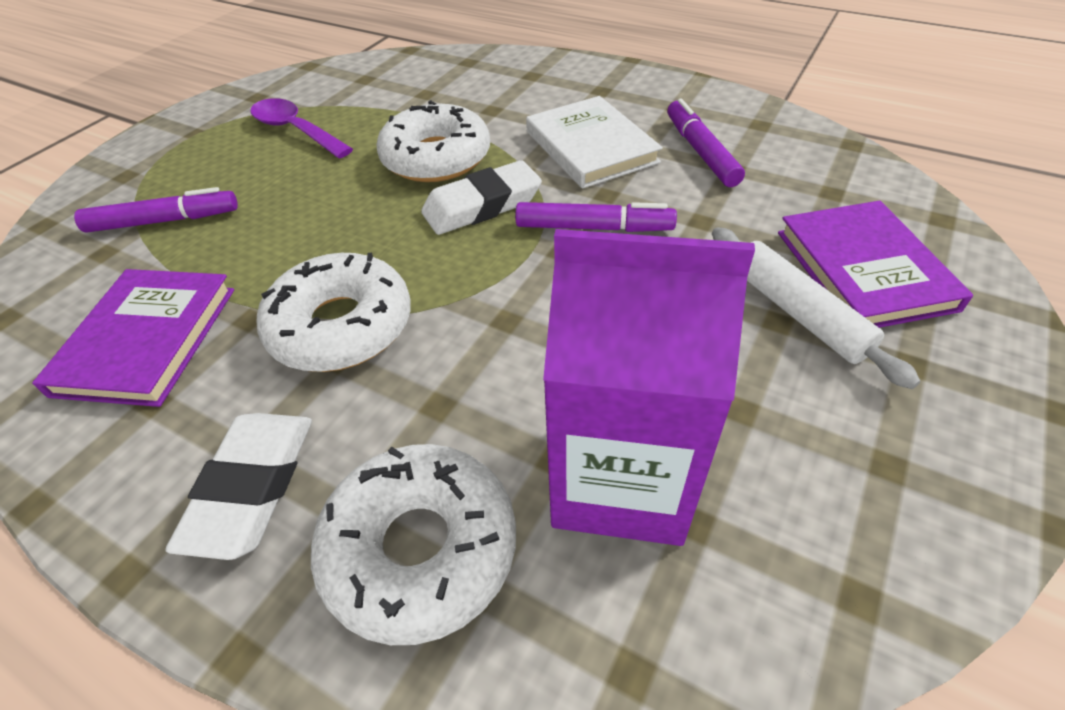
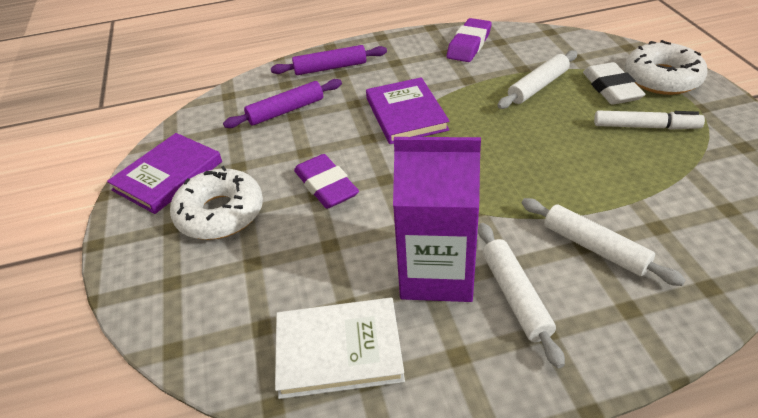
purple eraser: 0 -> 2
purple marker: 3 -> 0
purple rolling pin: 0 -> 2
purple spoon: 1 -> 0
white donut: 3 -> 2
white eraser: 2 -> 1
white marker: 0 -> 1
white rolling pin: 1 -> 3

